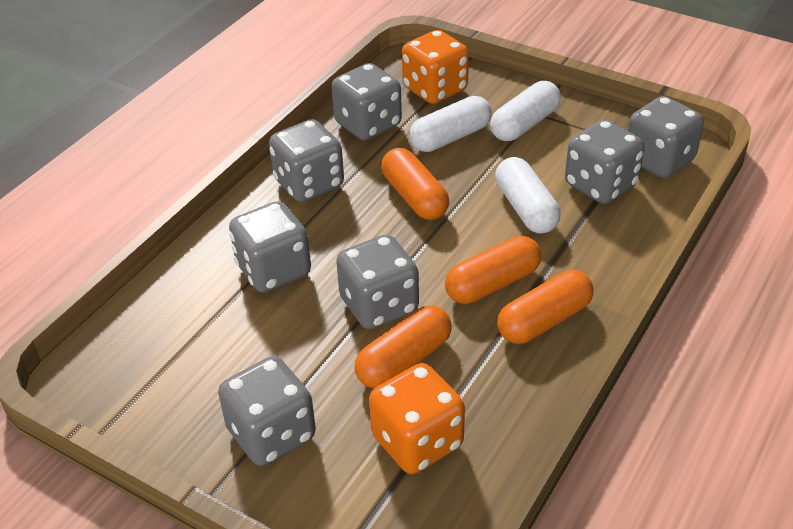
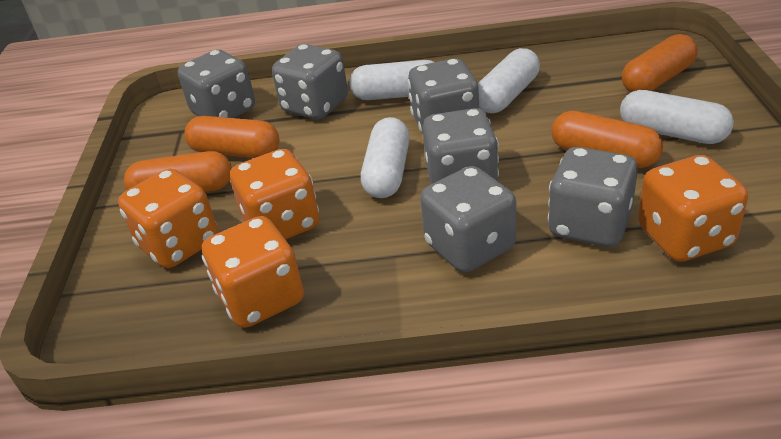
grey dice: 7 -> 6
orange dice: 2 -> 4
white capsule: 3 -> 4

